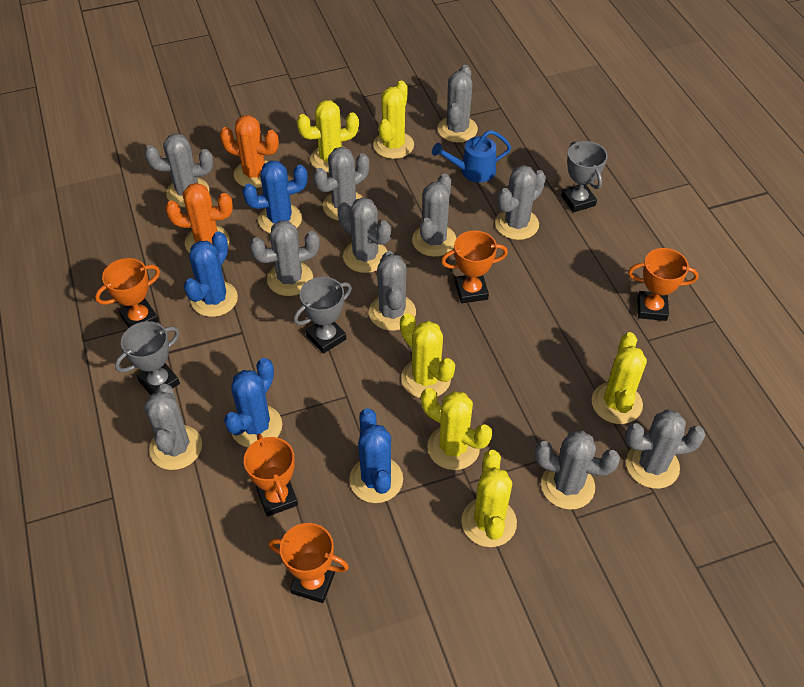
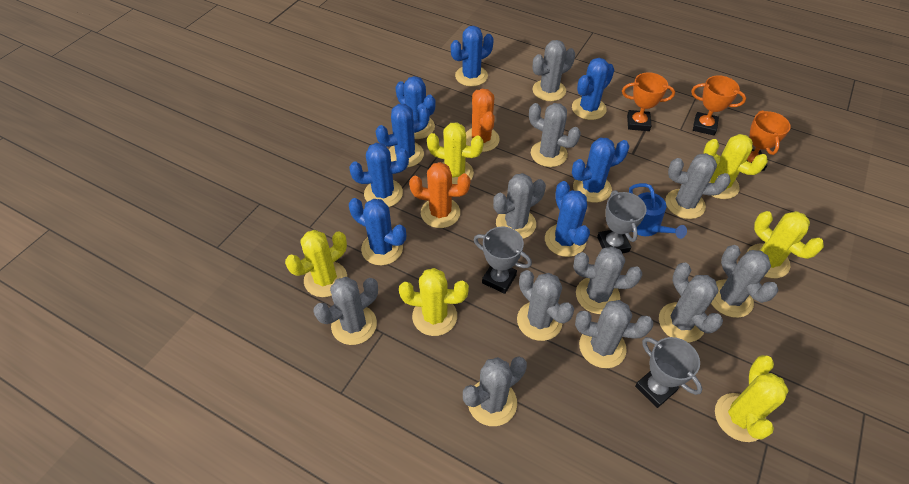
blue cactus: 4 -> 8
orange trophy: 5 -> 3

